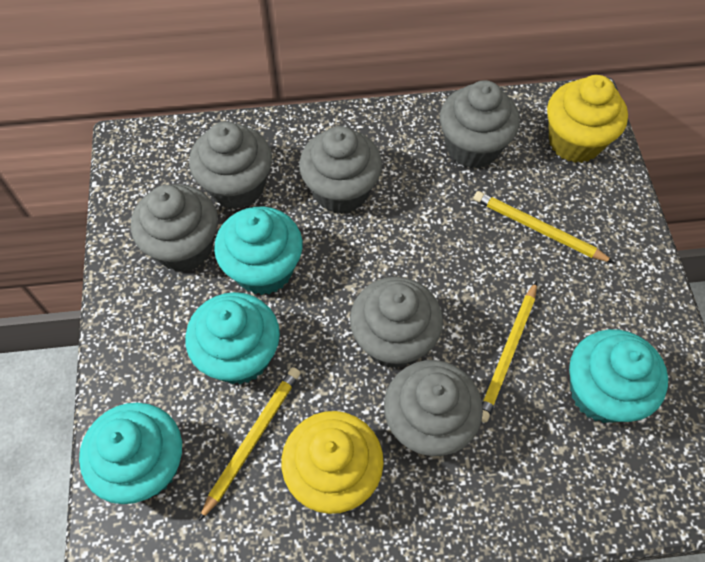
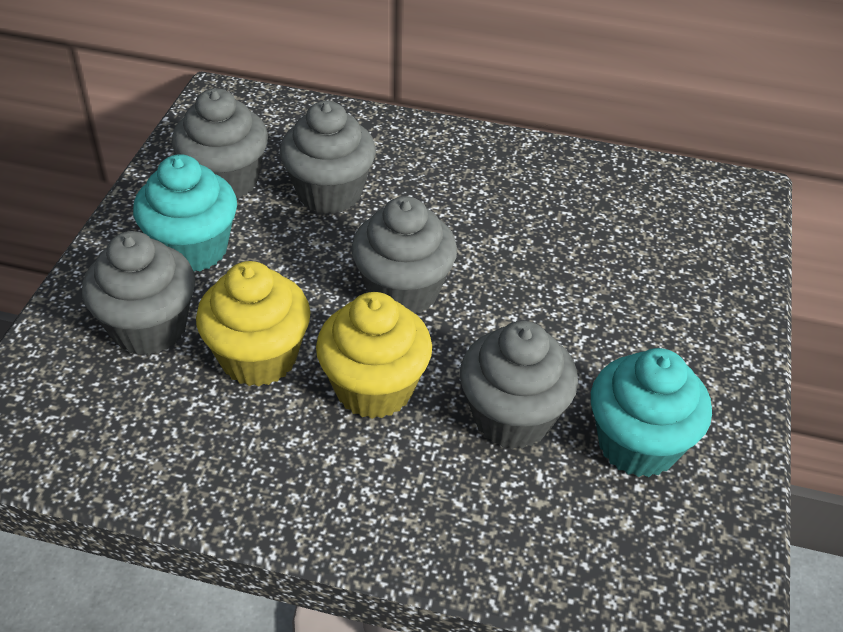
grey cupcake: 6 -> 5
turquoise cupcake: 4 -> 2
yellow pencil: 3 -> 0

